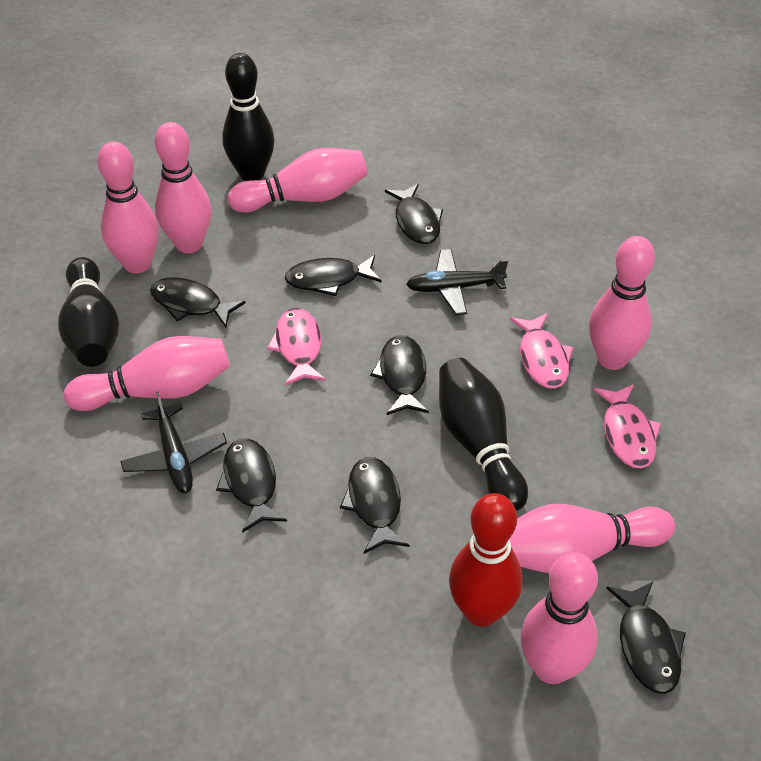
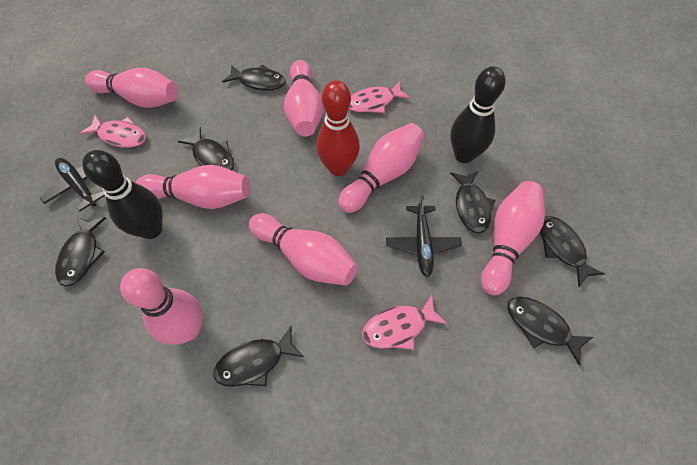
black bowling pin: 3 -> 2

